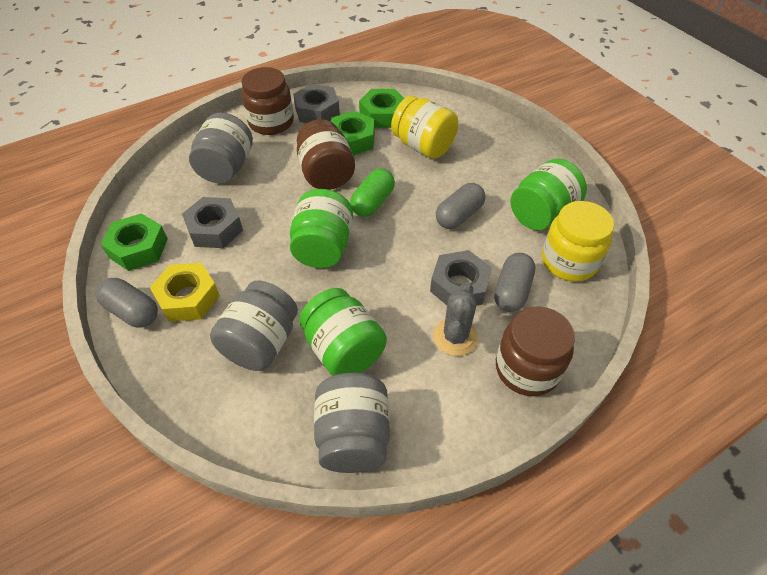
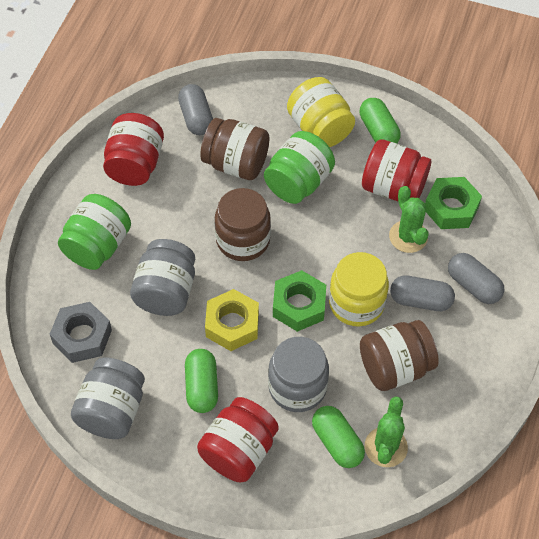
green cactus: 0 -> 2
green capsule: 1 -> 3
green jar: 3 -> 2
green nut: 3 -> 2
grey cactus: 1 -> 0
grey nut: 3 -> 1
red jar: 0 -> 3

